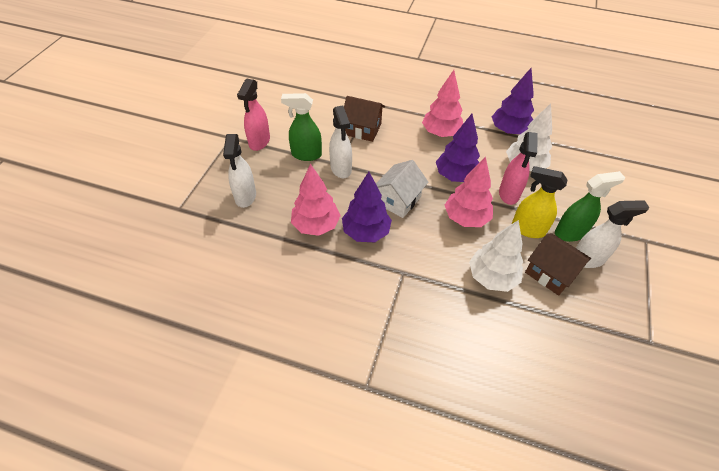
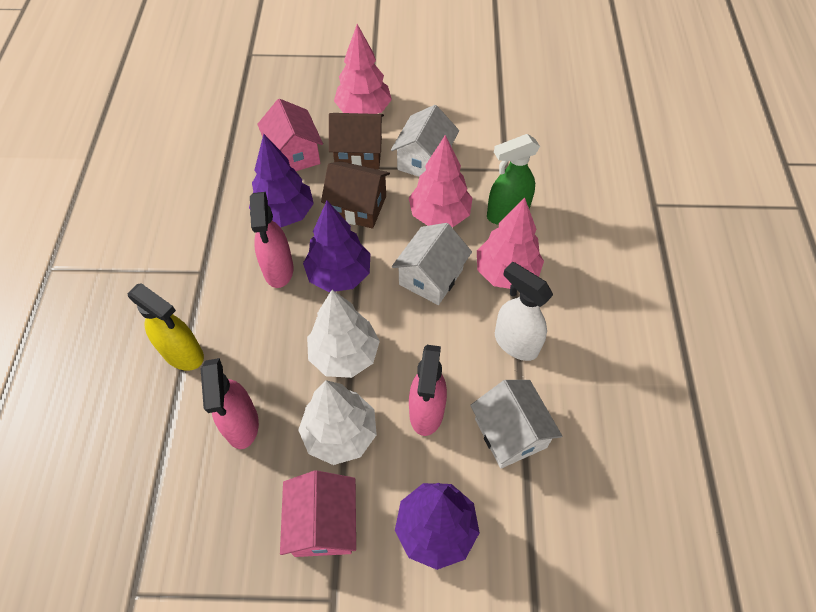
green spray bottle: 2 -> 1
pink house: 0 -> 2
pink spray bottle: 2 -> 3
white house: 1 -> 3
white spray bottle: 3 -> 1

